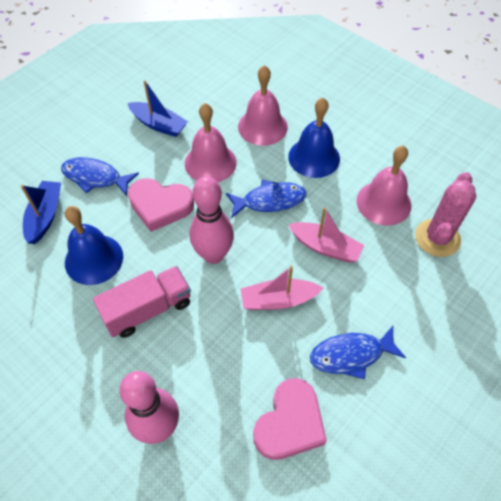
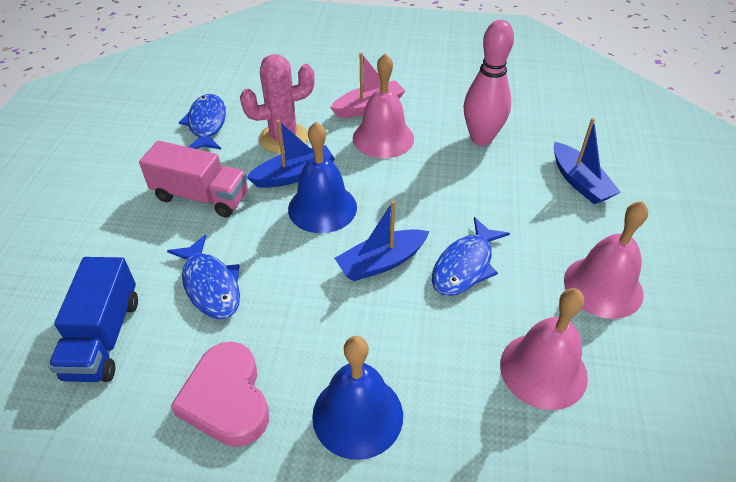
blue boat: 2 -> 3
blue truck: 0 -> 1
pink boat: 2 -> 1
pink bowling pin: 2 -> 1
pink heart: 2 -> 1

